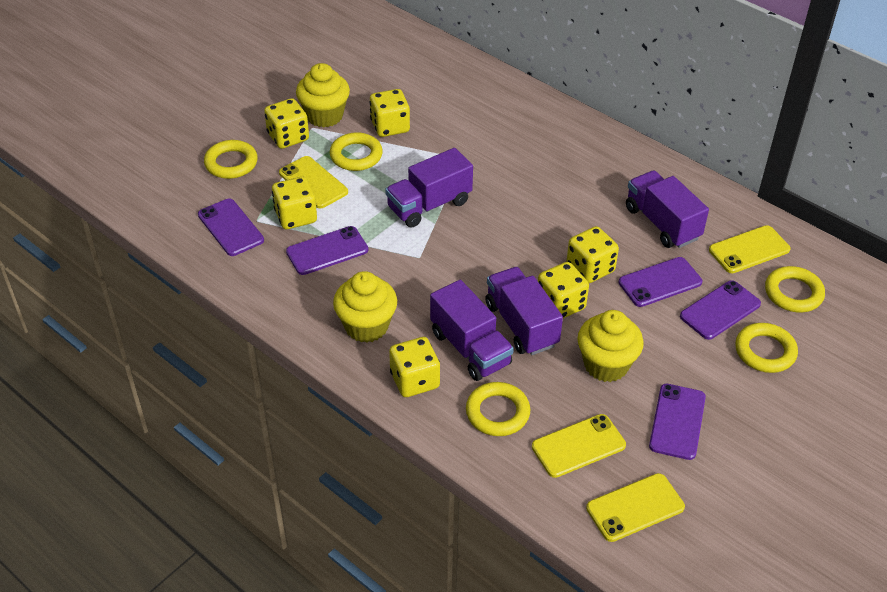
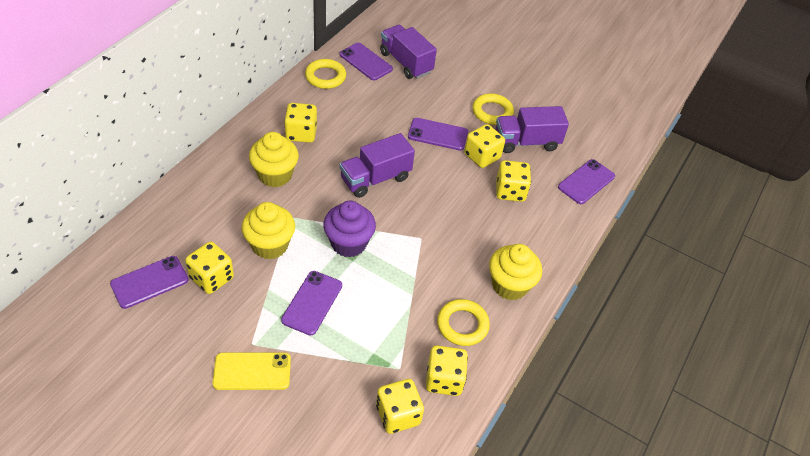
purple cupcake: 0 -> 1
purple truck: 4 -> 3
yellow phone: 4 -> 1
yellow ring: 5 -> 3

